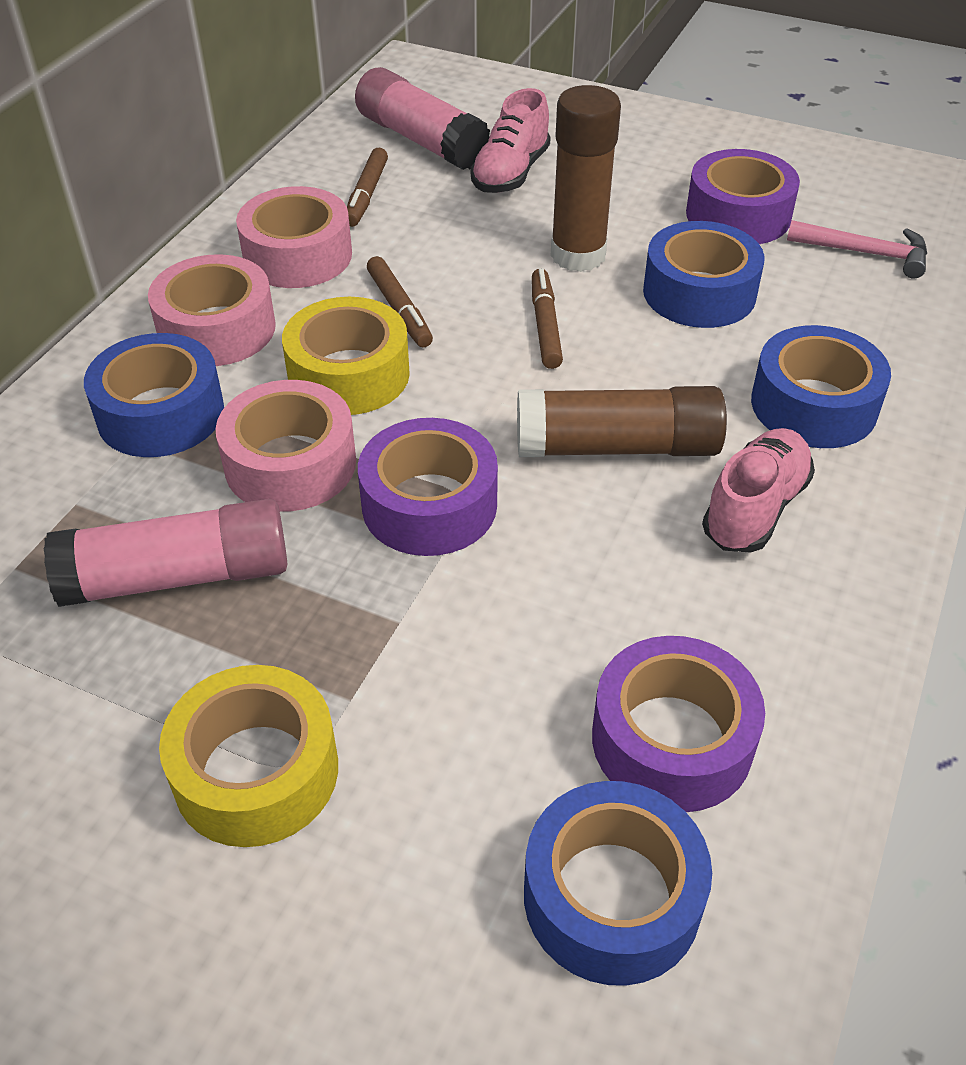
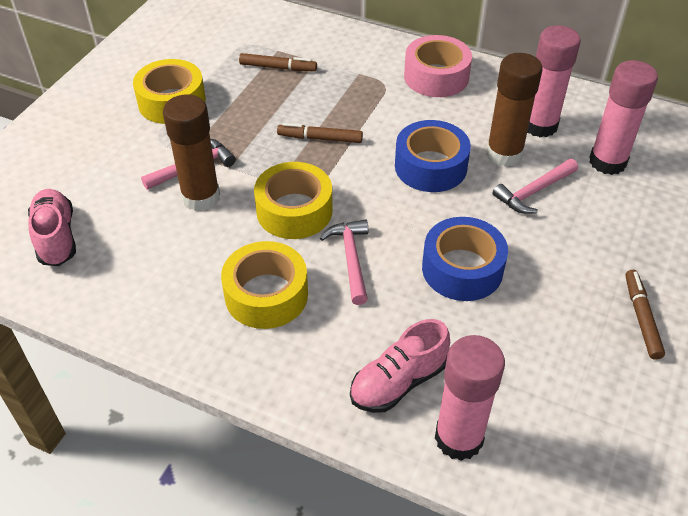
blue tape: 4 -> 2
pink glue stick: 2 -> 3
pink hammer: 1 -> 3
pink tape: 3 -> 1
purple tape: 3 -> 0
yellow tape: 2 -> 3

